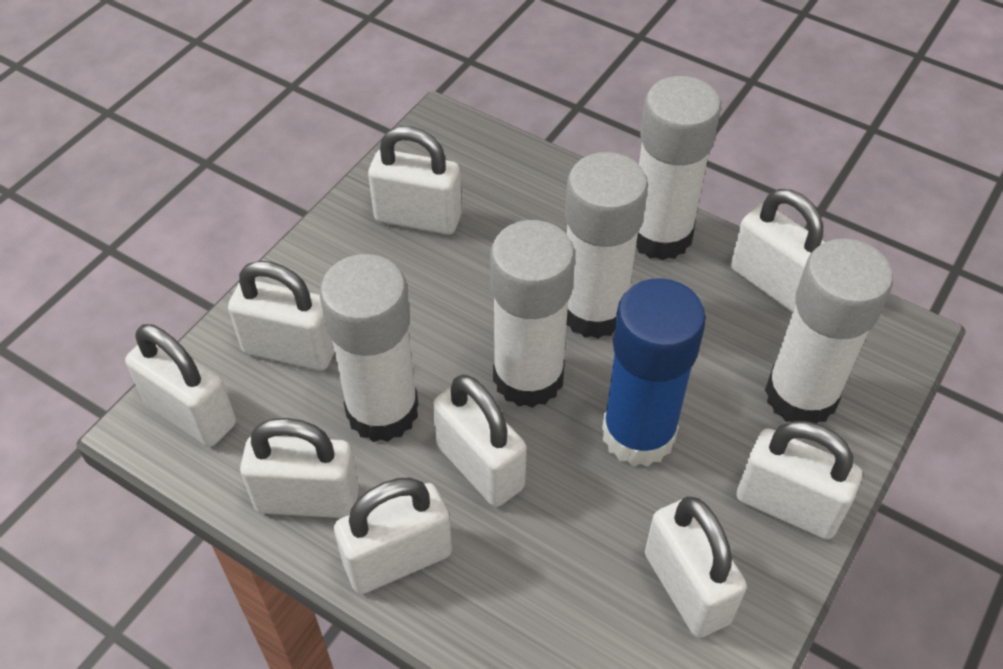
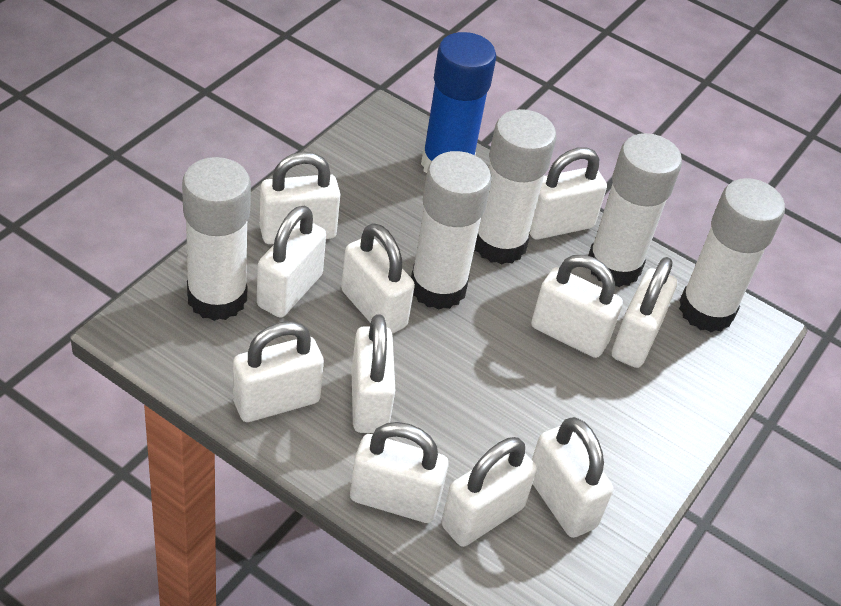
white padlock: 9 -> 11

